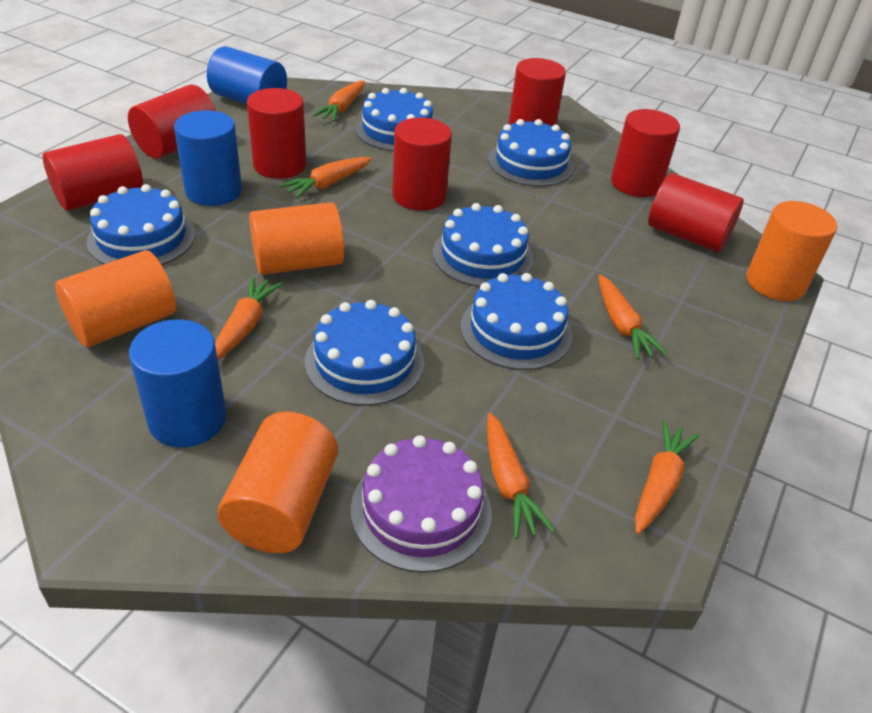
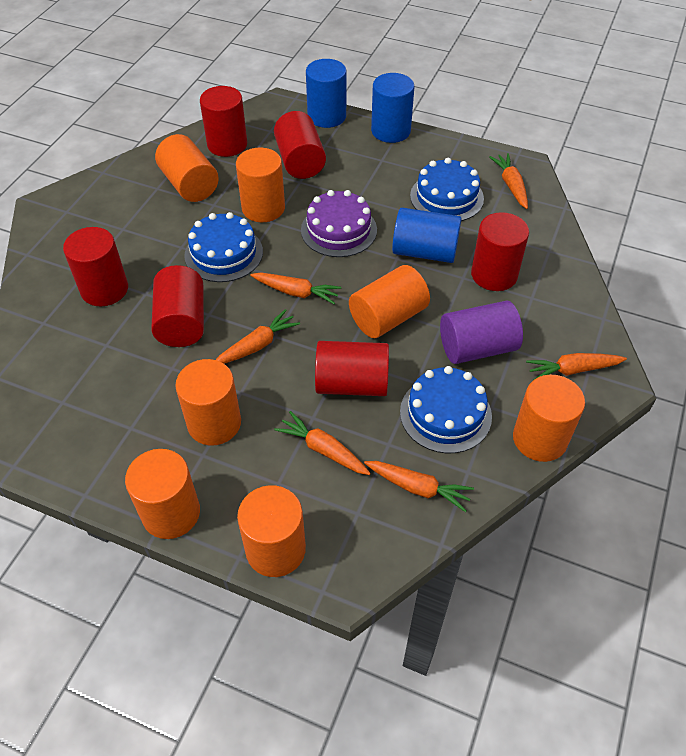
blue cake: 6 -> 3
orange cylinder: 4 -> 7
purple cylinder: 0 -> 1
red cylinder: 7 -> 6

